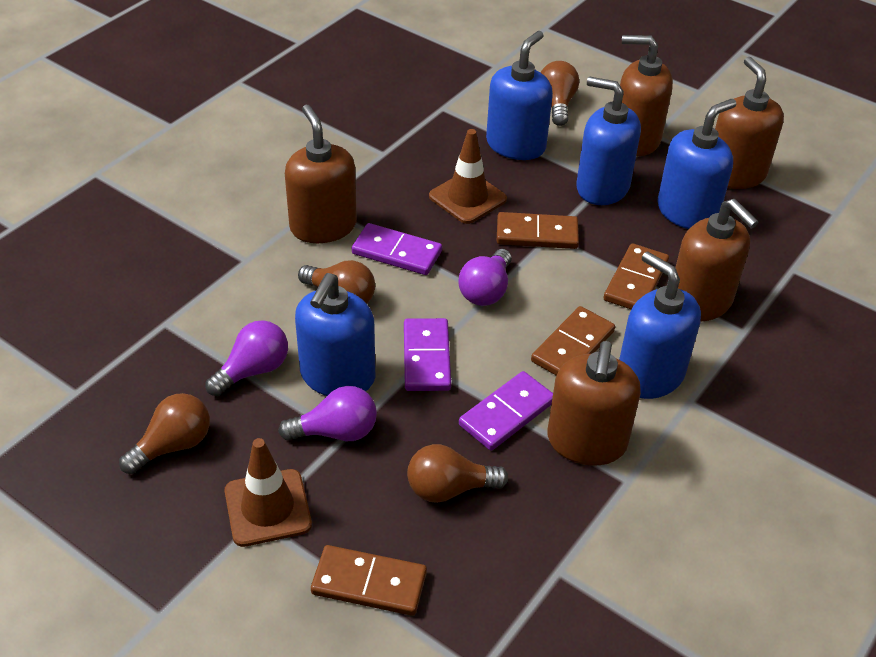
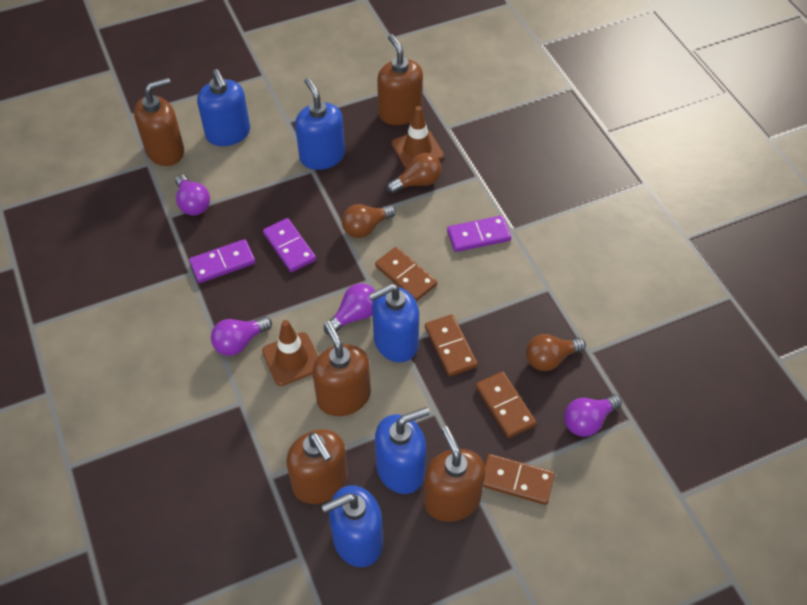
brown light bulb: 4 -> 3
purple light bulb: 3 -> 4

